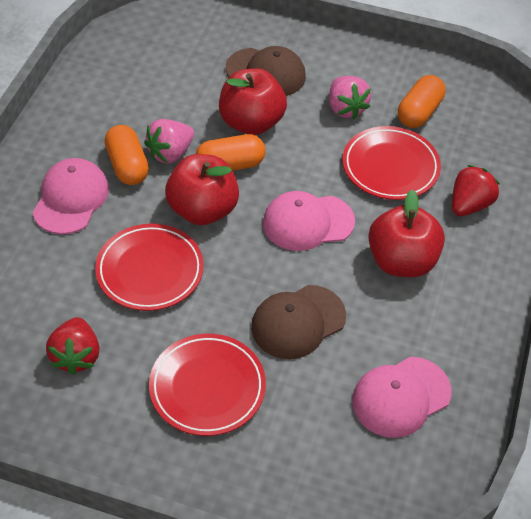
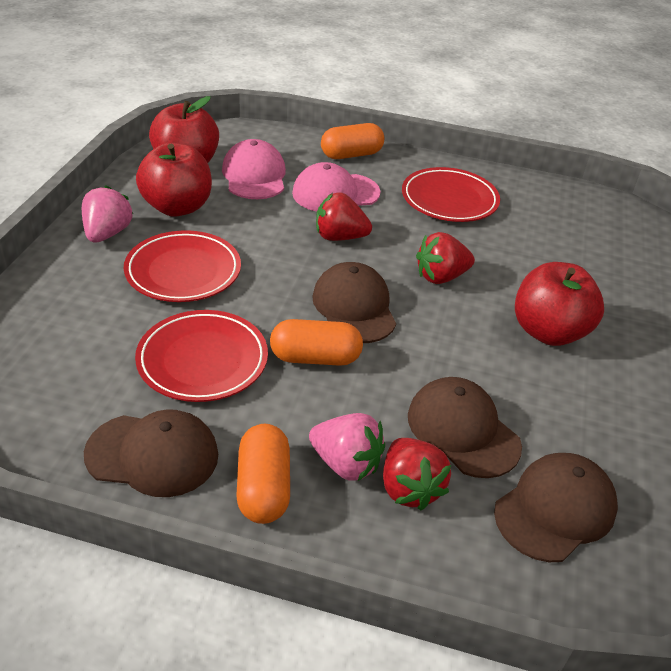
brown cap: 2 -> 4
pink cap: 3 -> 2
red strawberry: 2 -> 3

